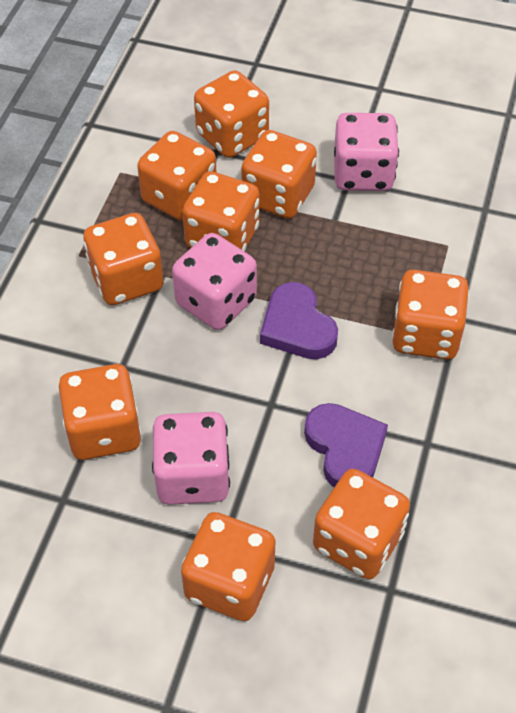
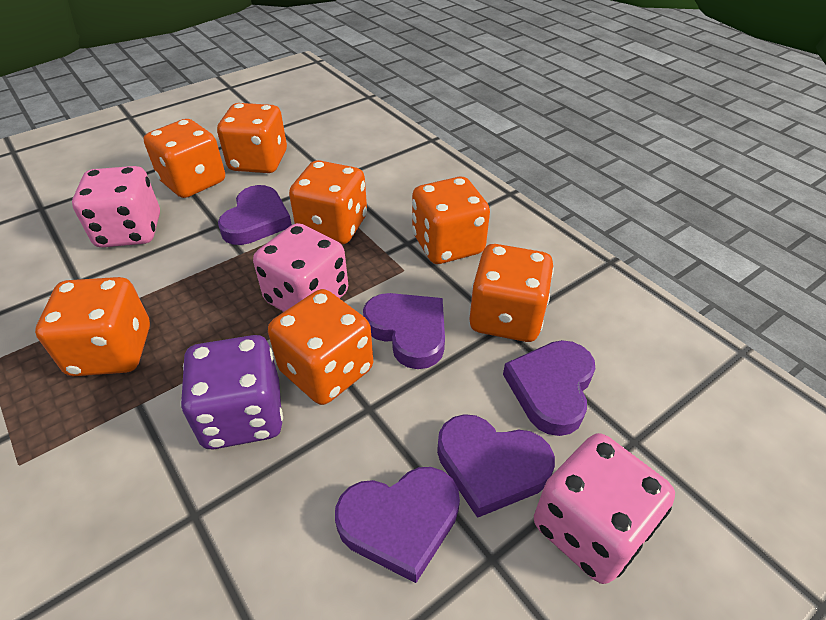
orange dice: 9 -> 7
purple dice: 0 -> 1
purple heart: 2 -> 5

